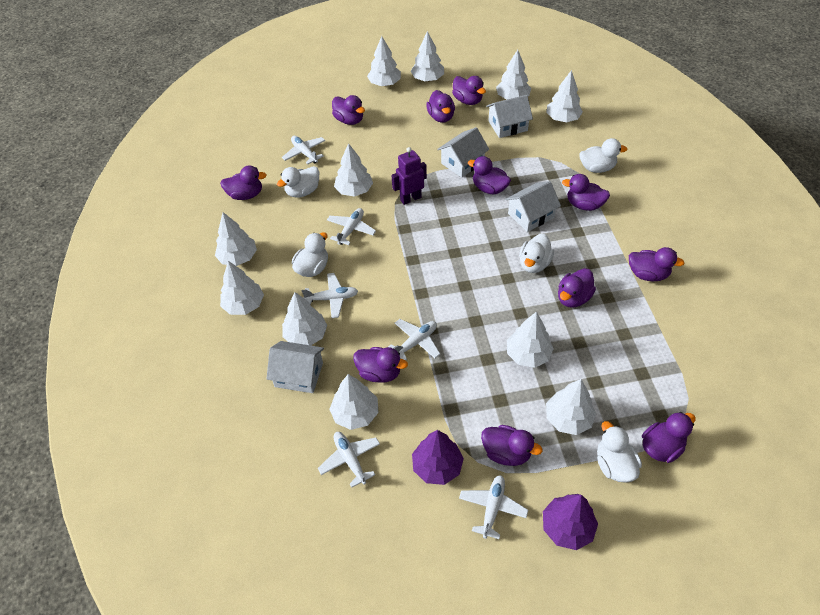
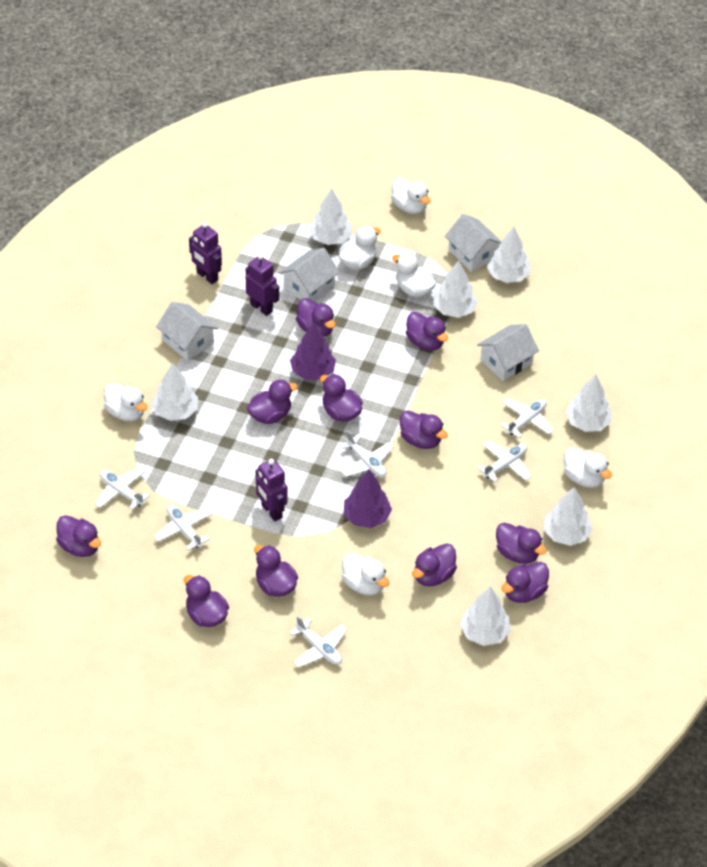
purple robot: 1 -> 3
white duck: 5 -> 6
white tree: 11 -> 7

